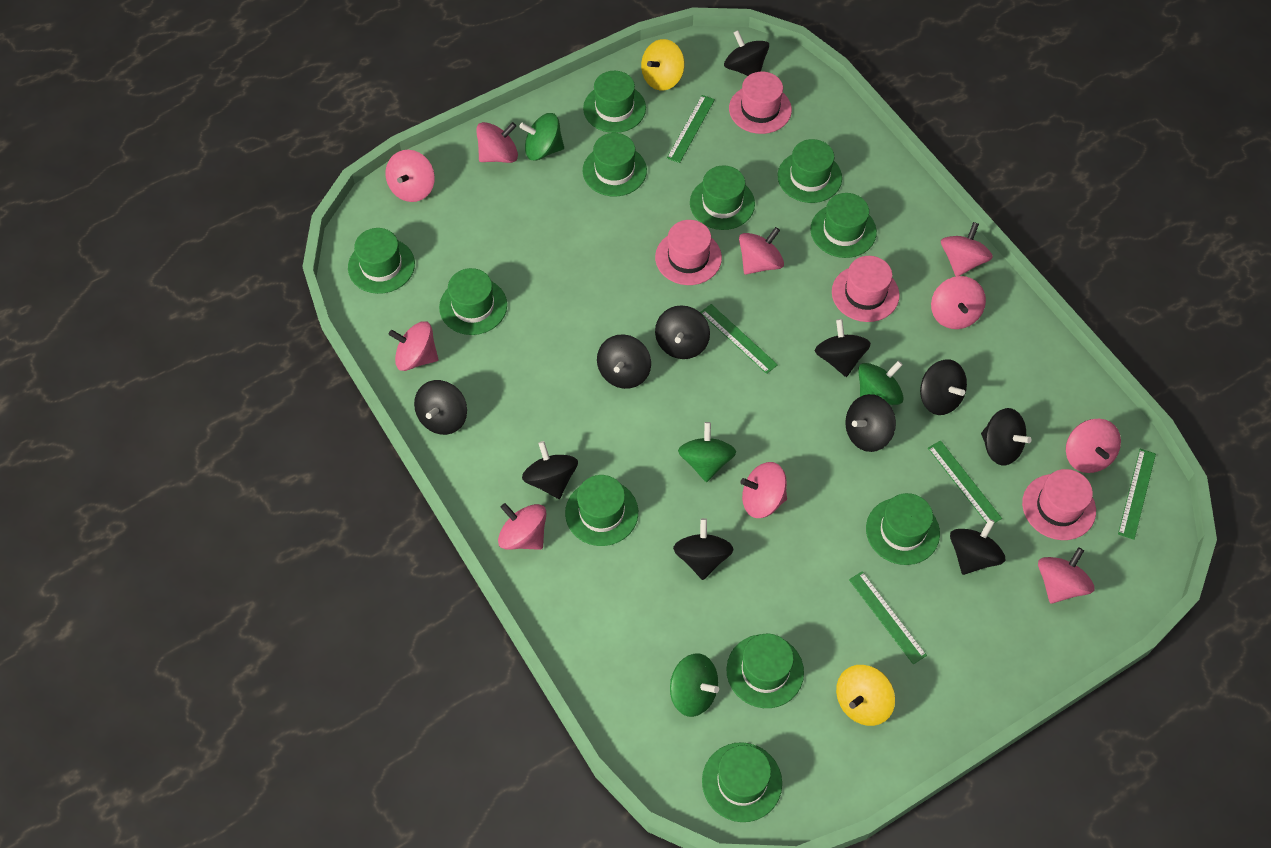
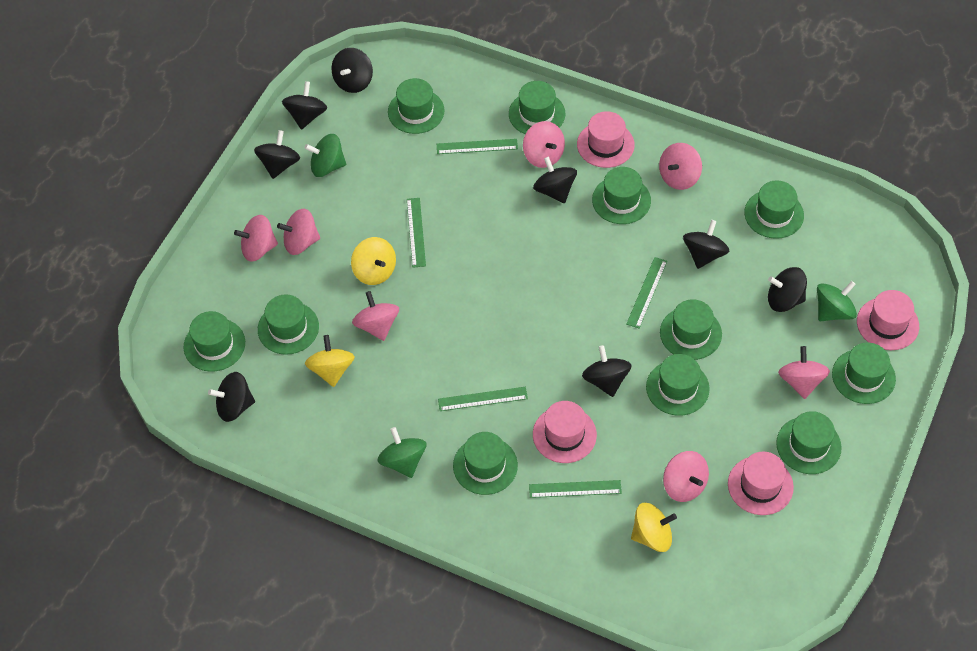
black spinning top: 11 -> 8
green spinning top: 4 -> 3
pink spinning top: 10 -> 7
yellow spinning top: 2 -> 3

